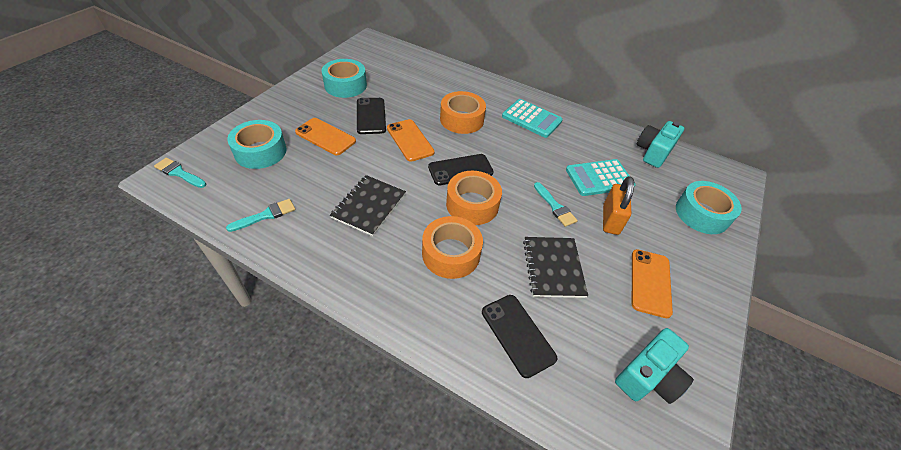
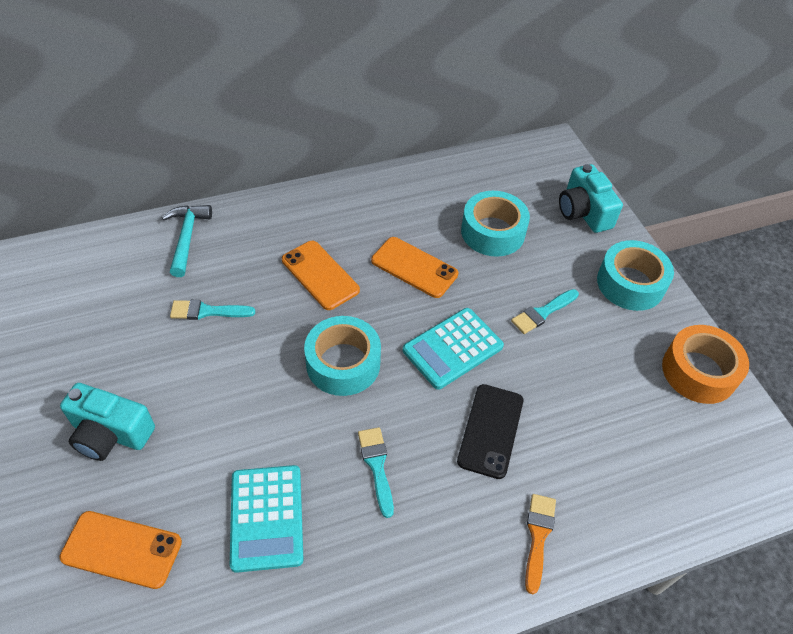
black notebook: 2 -> 0
black phone: 3 -> 1
orange brush: 0 -> 1
orange padlock: 1 -> 0
orange tape: 3 -> 1
turquoise hammer: 0 -> 1

